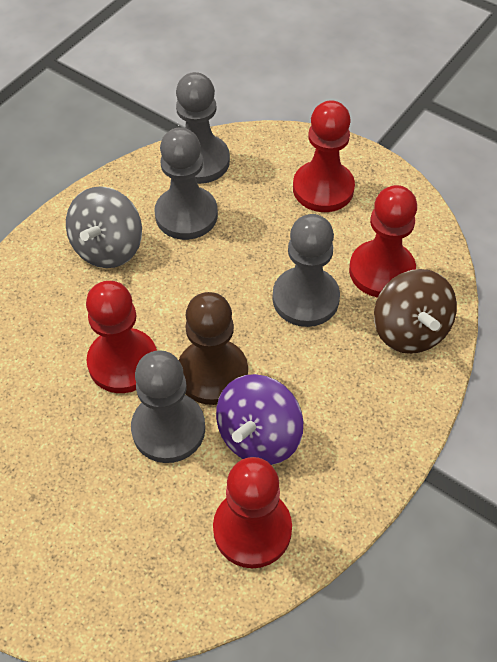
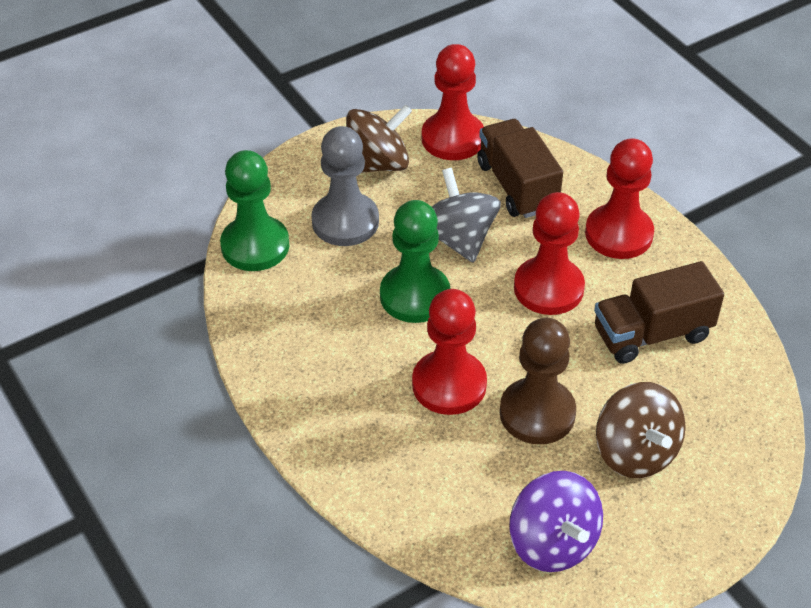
brown spinning top: 1 -> 2
brown truck: 0 -> 2
green pawn: 0 -> 2
grey pawn: 4 -> 1

